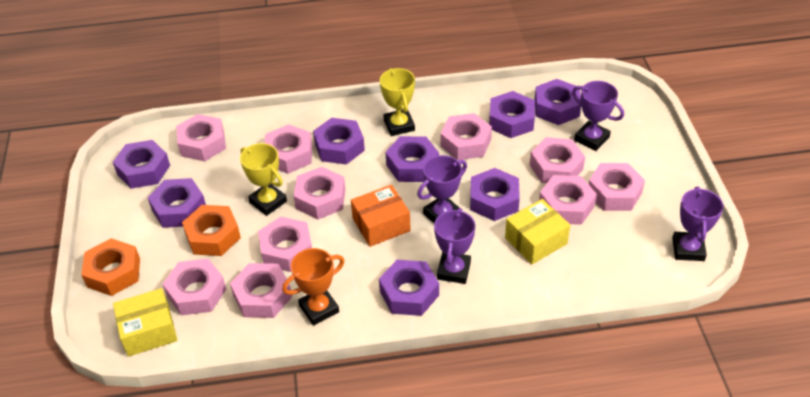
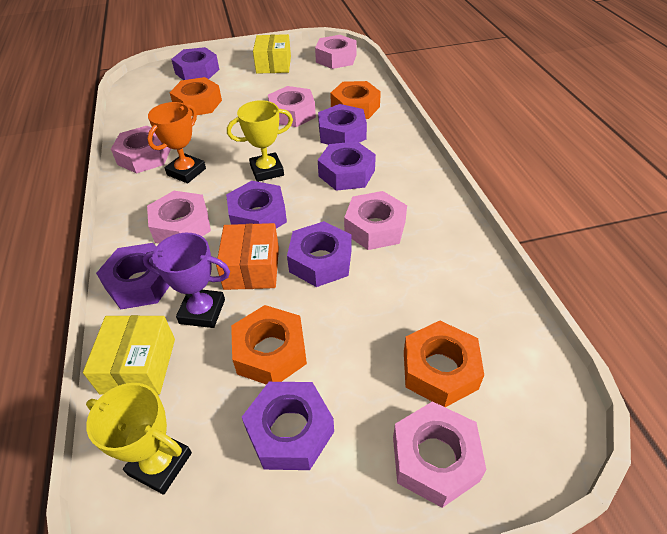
orange nut: 2 -> 4
pink nut: 10 -> 6
purple nut: 8 -> 7
purple trophy: 4 -> 1

